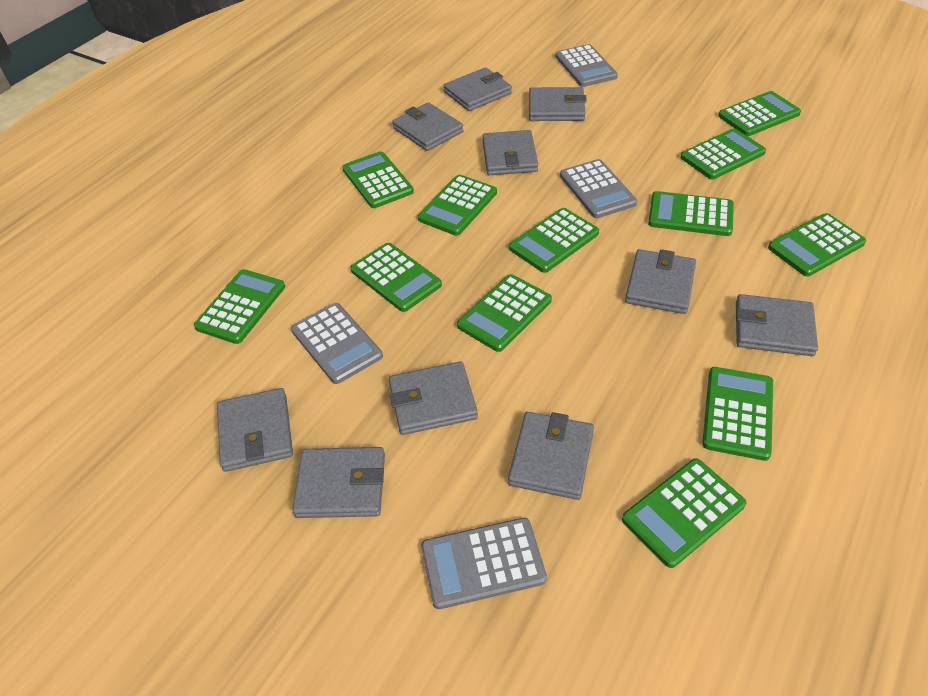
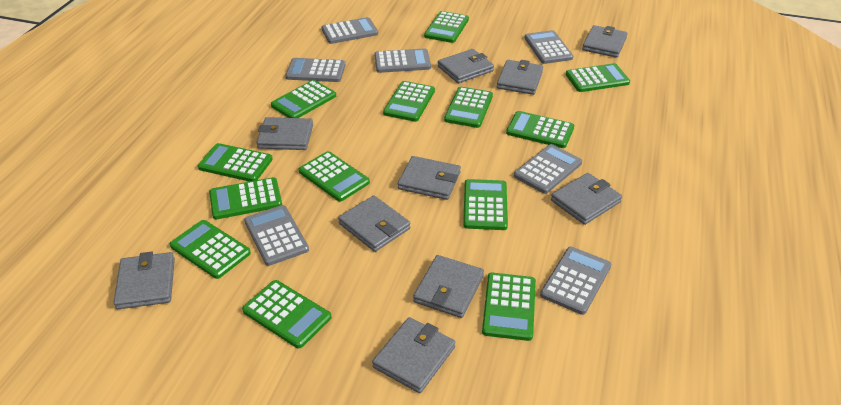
green calculator: 12 -> 13
grey calculator: 4 -> 7

